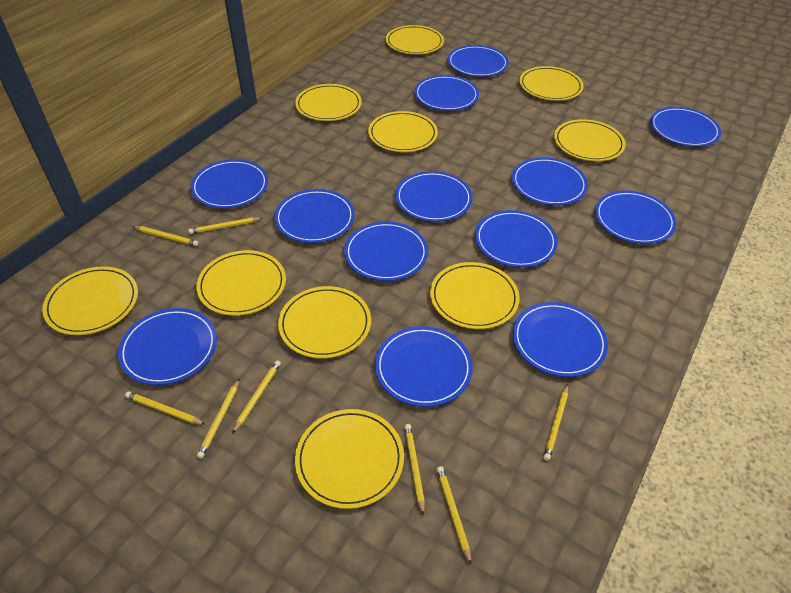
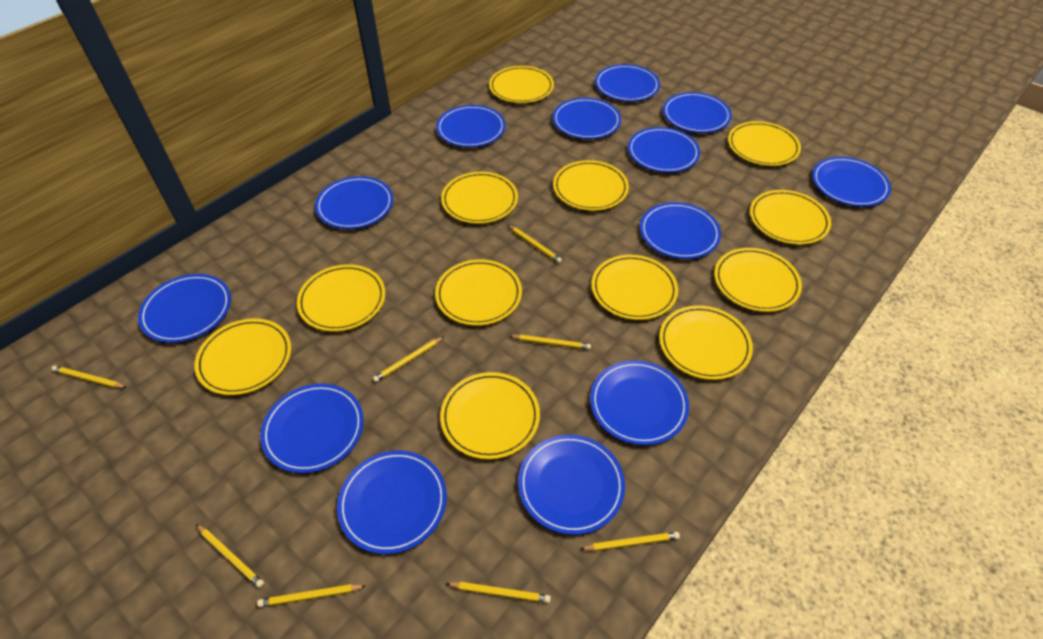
yellow plate: 10 -> 12

